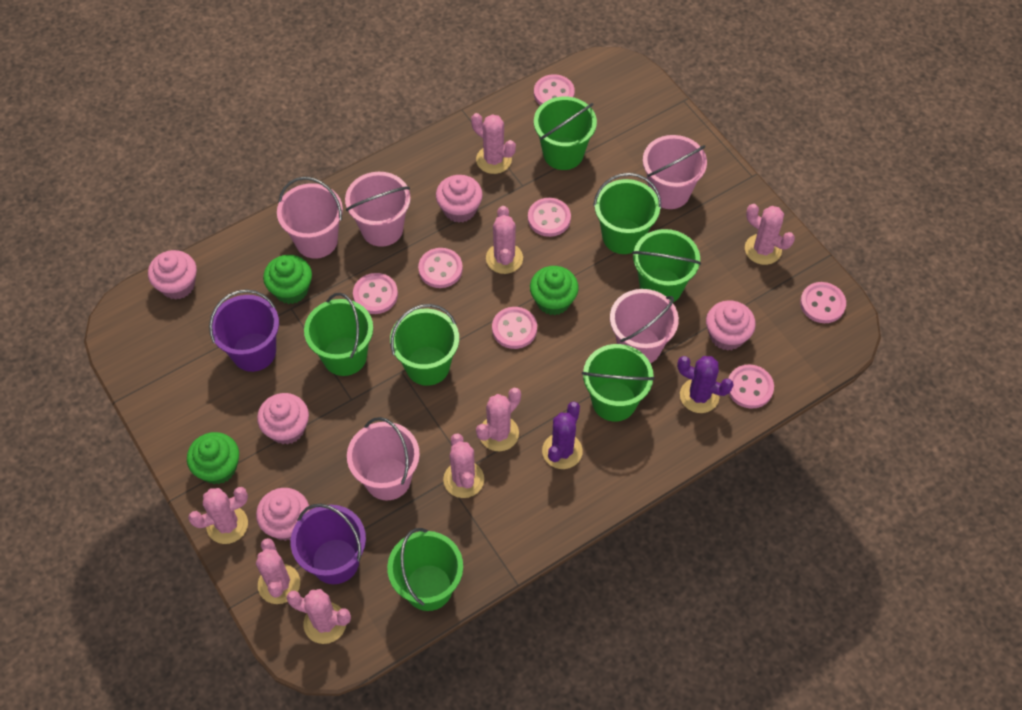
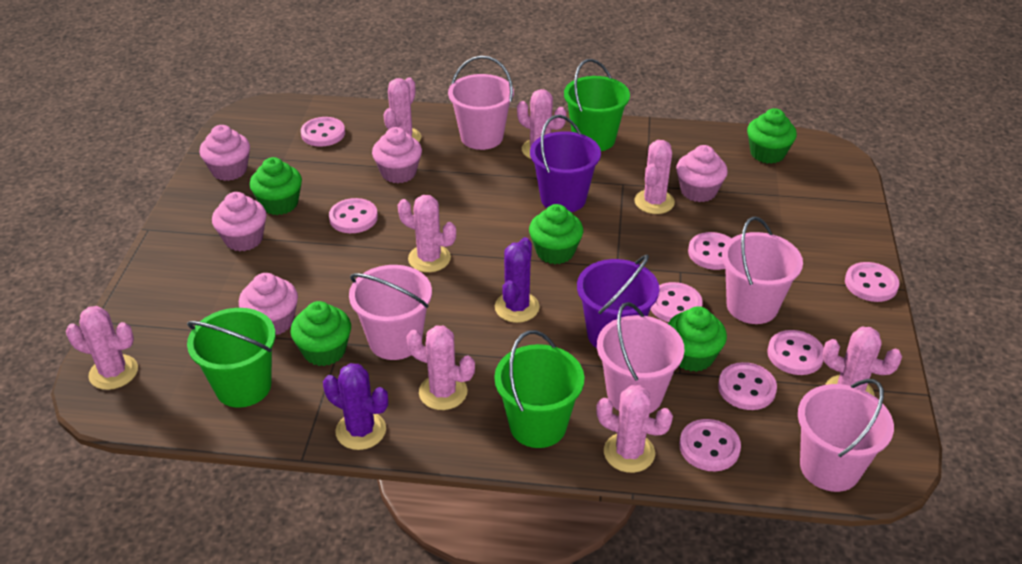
green bucket: 7 -> 3
green cupcake: 3 -> 5
pink button: 7 -> 8

